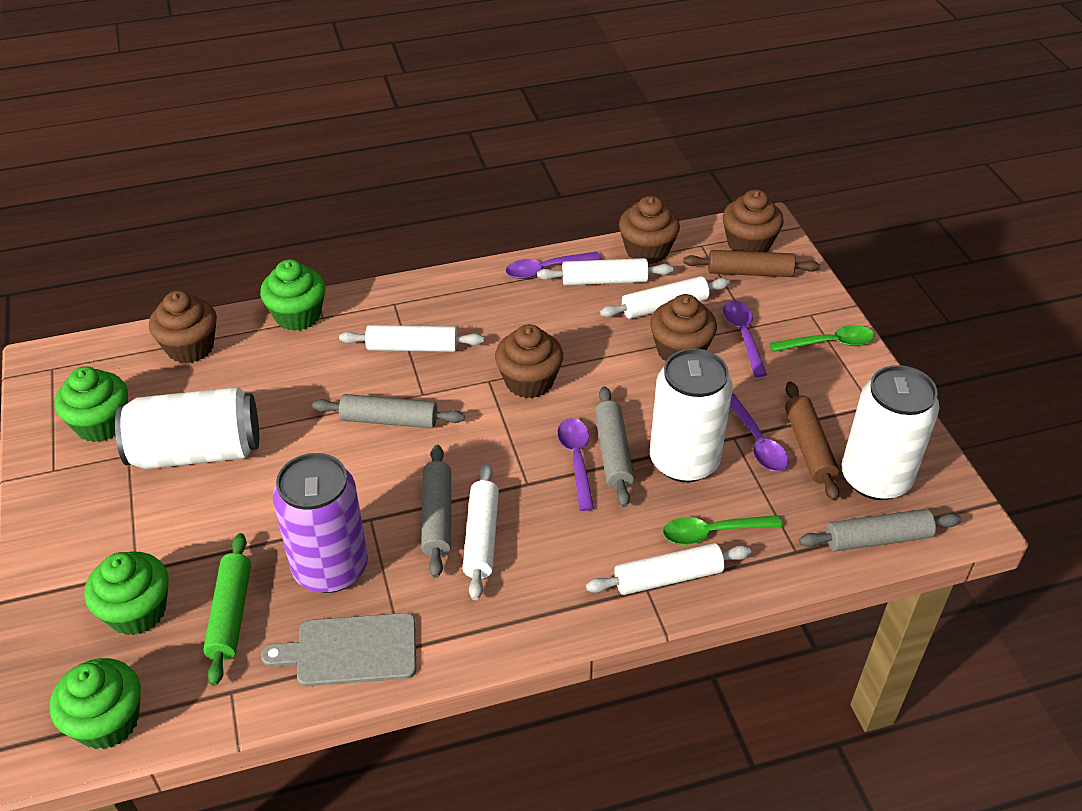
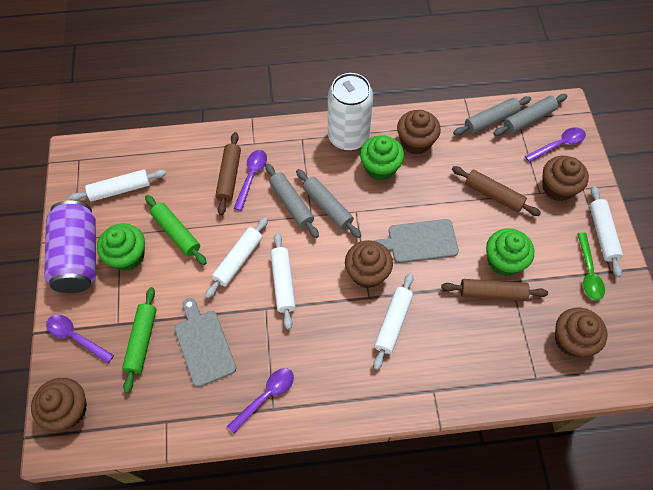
brown rolling pin: 2 -> 3
green cupcake: 4 -> 3
green rolling pin: 1 -> 2
green spoon: 2 -> 1
grey cutting board: 1 -> 2
white can: 3 -> 1

